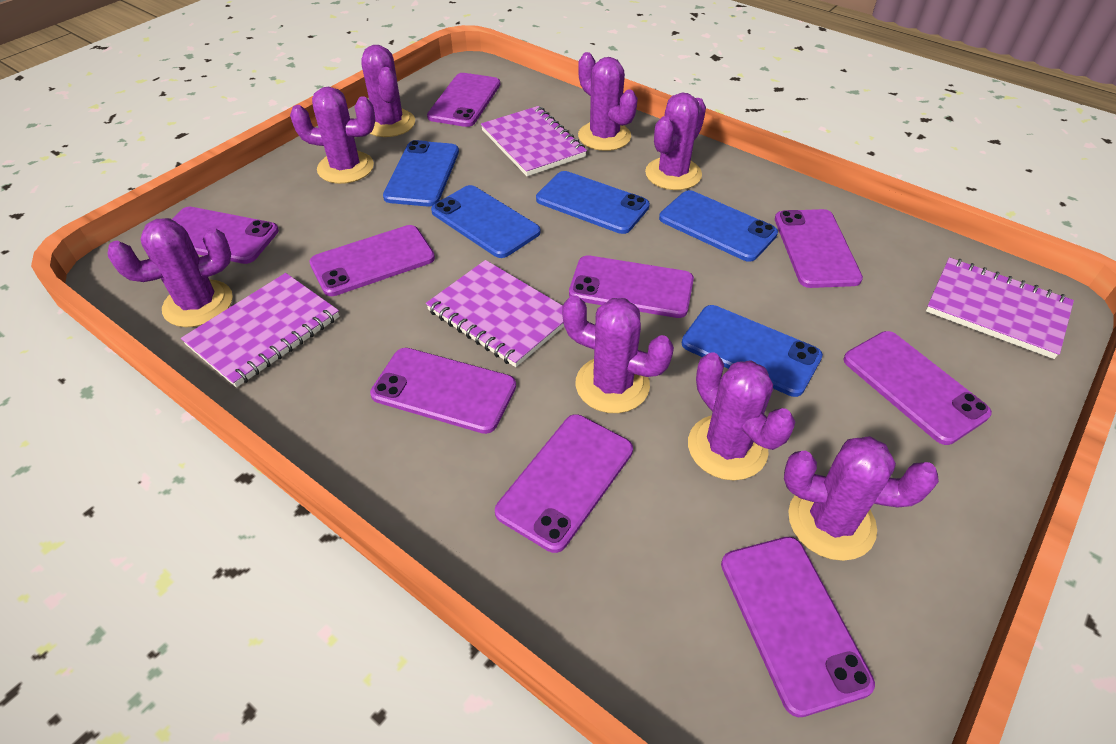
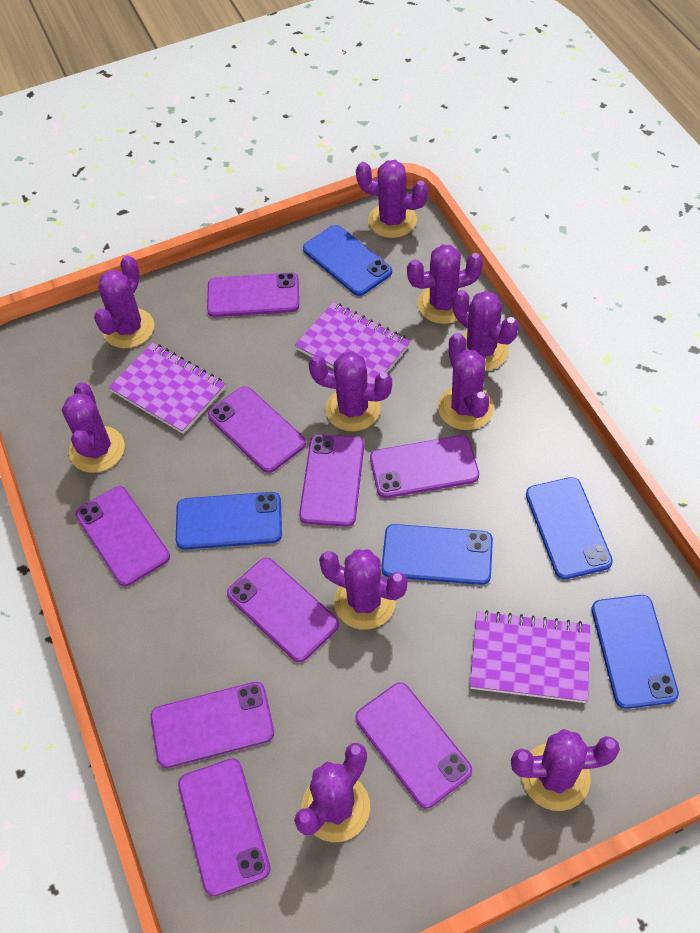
purple cactus: 8 -> 10
purple notebook: 4 -> 3

